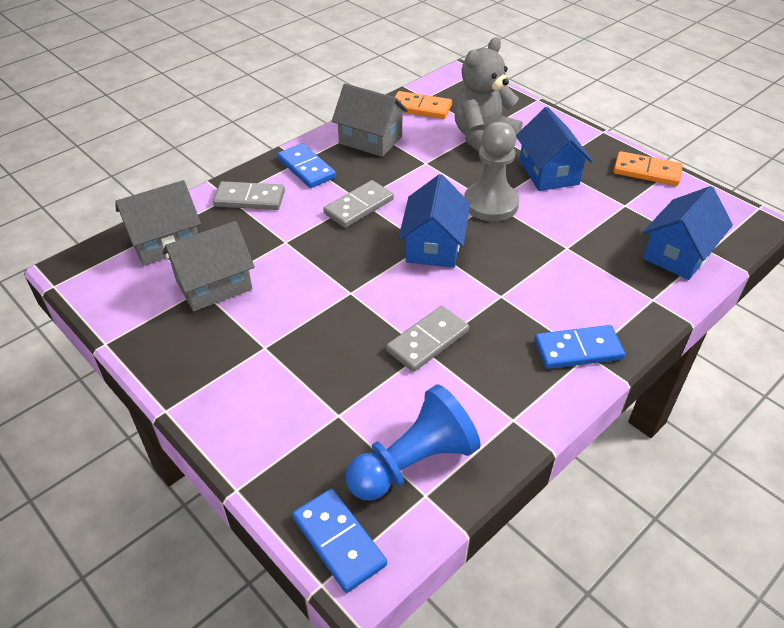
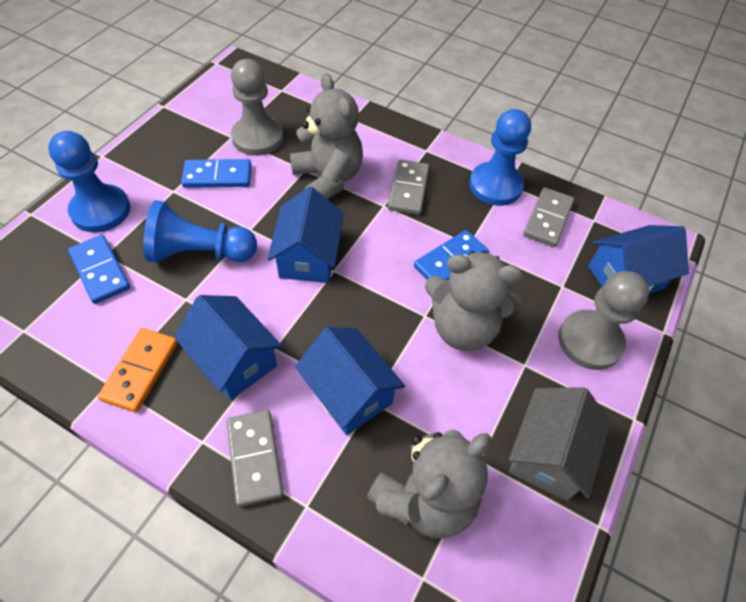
blue house: 3 -> 4
blue pawn: 1 -> 3
grey house: 3 -> 1
grey pawn: 1 -> 2
grey teddy bear: 1 -> 3
orange domino: 2 -> 1

